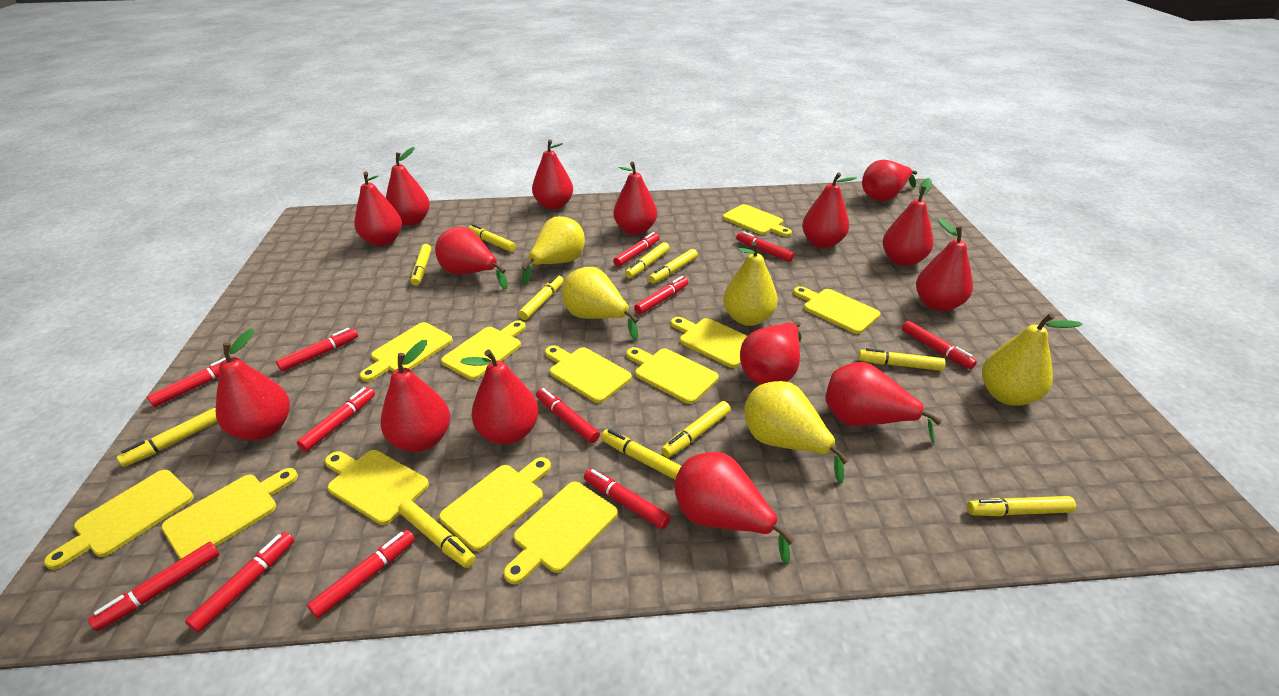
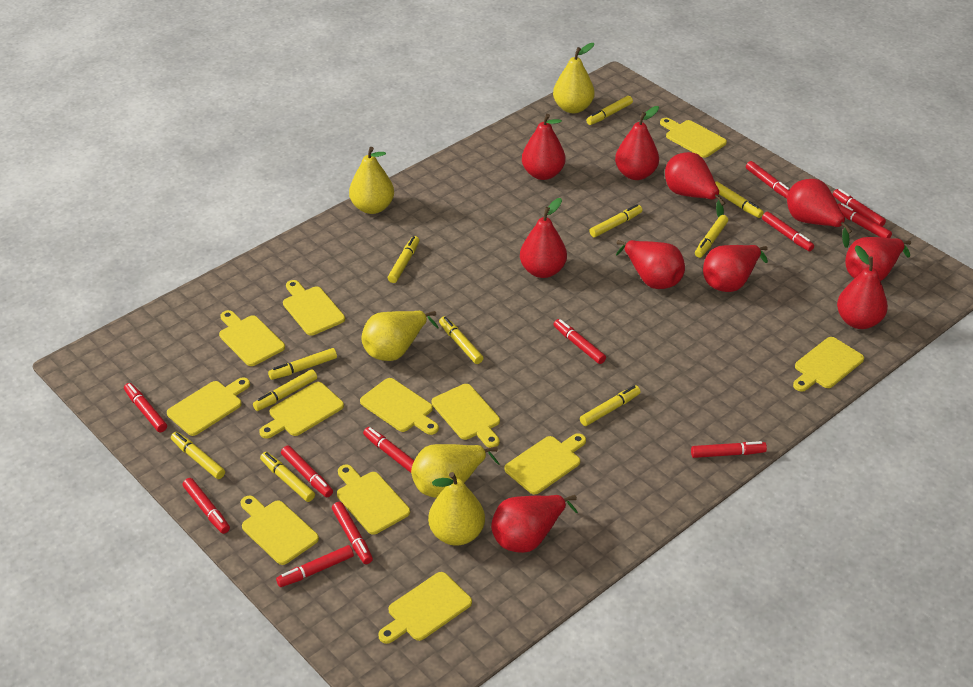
red pear: 15 -> 10

